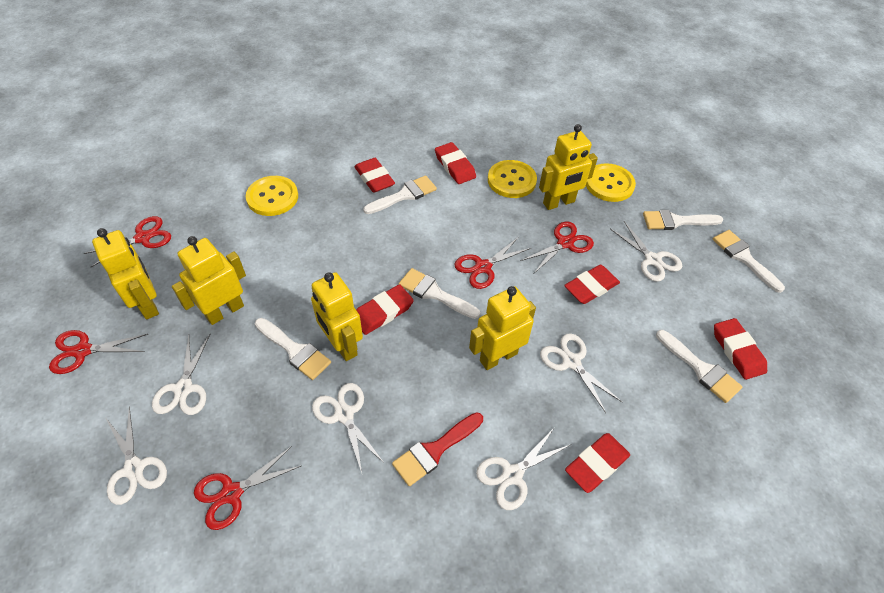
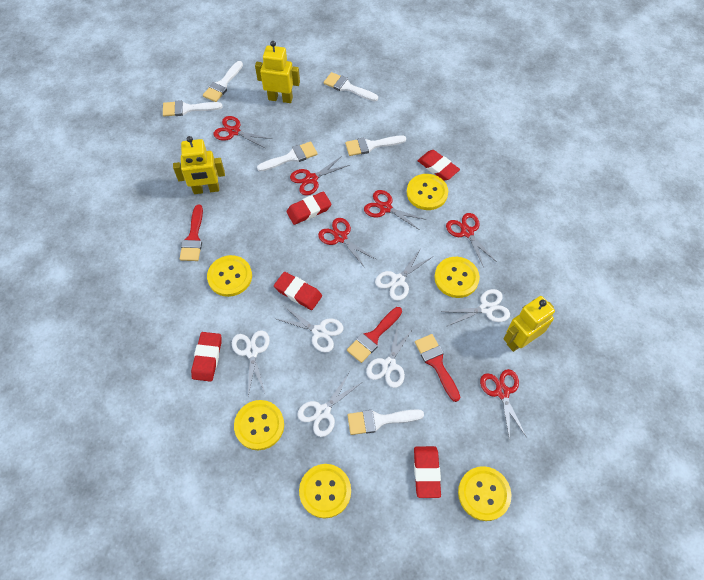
red brush: 1 -> 3
red eraser: 6 -> 5
red scissors: 5 -> 6
yellow button: 3 -> 6
yellow robot: 5 -> 3

